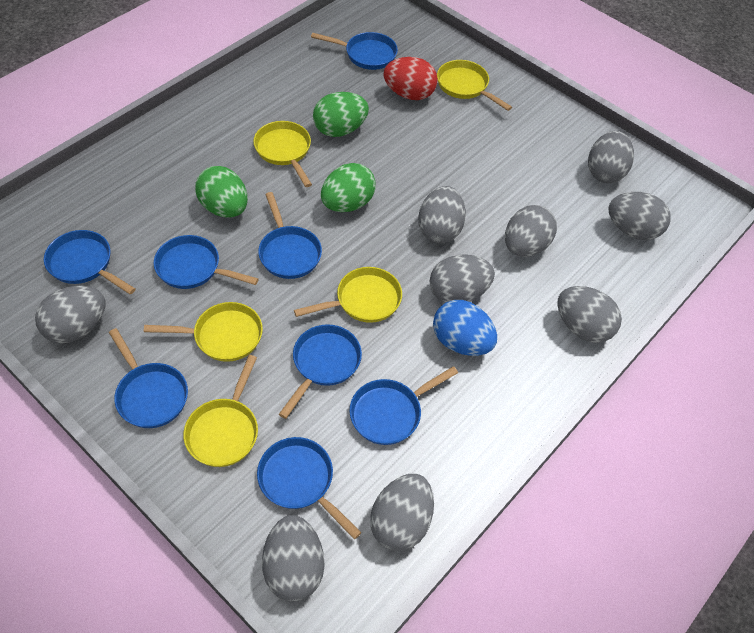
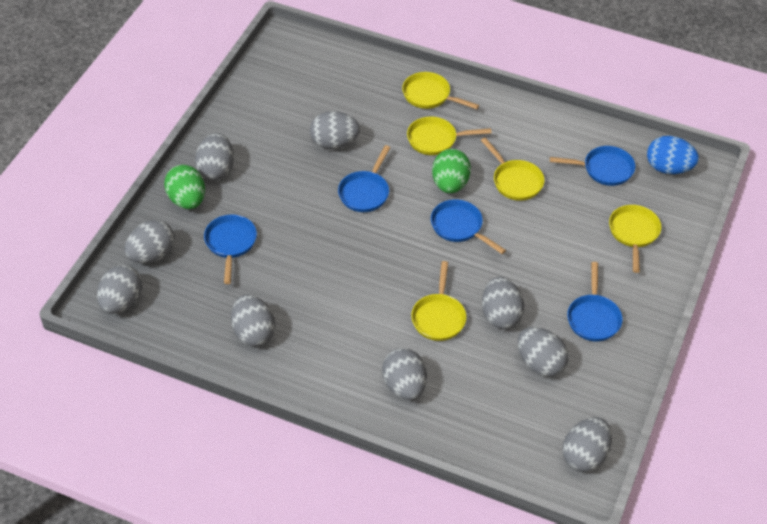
blue pan: 8 -> 5
green egg: 3 -> 2
red egg: 1 -> 0

